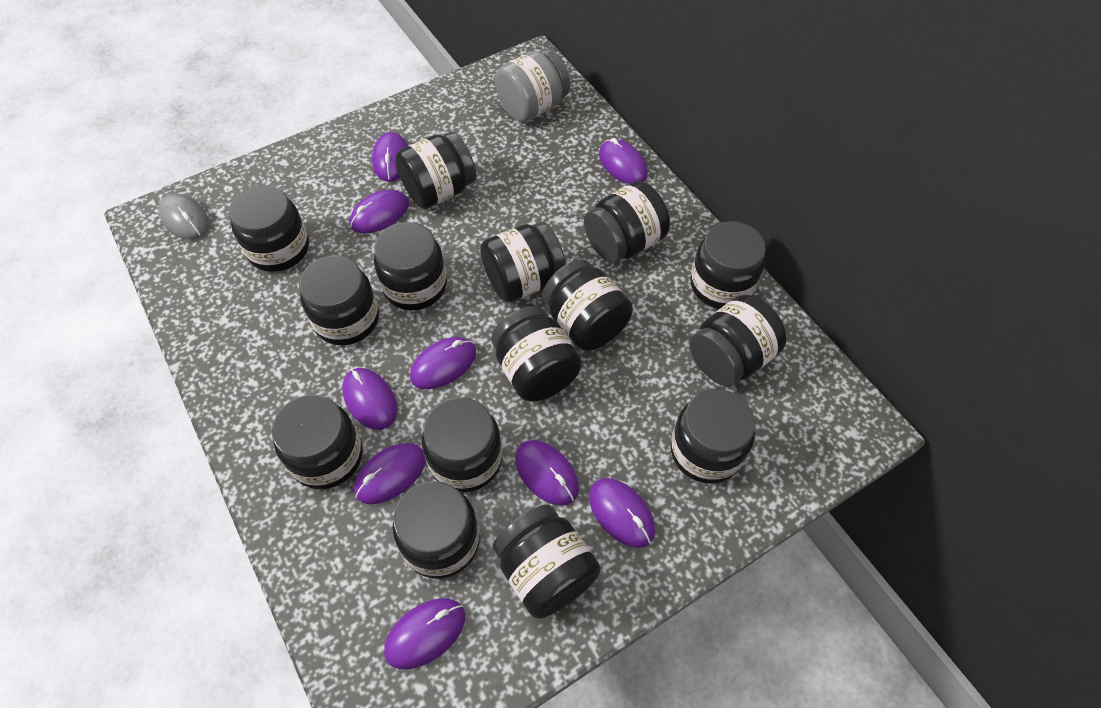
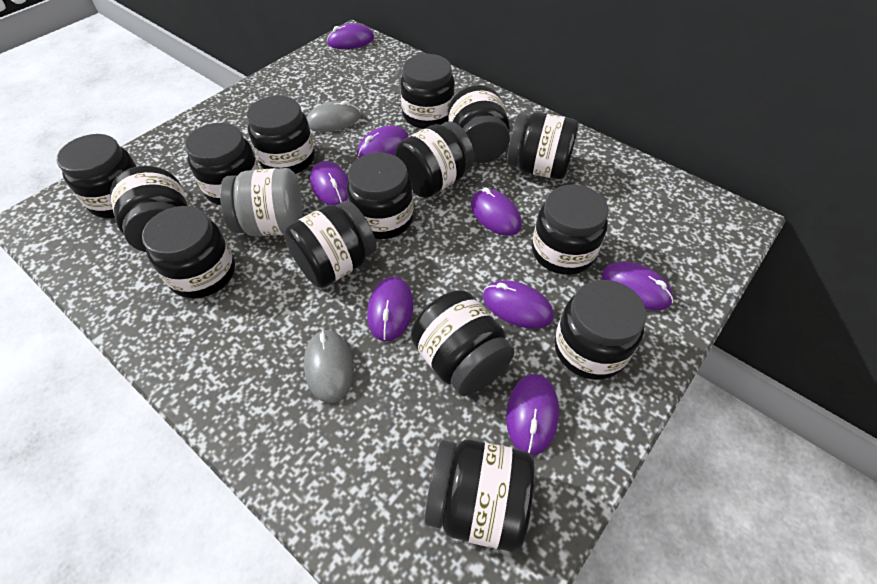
grey mouse: 1 -> 2
purple mouse: 9 -> 8

